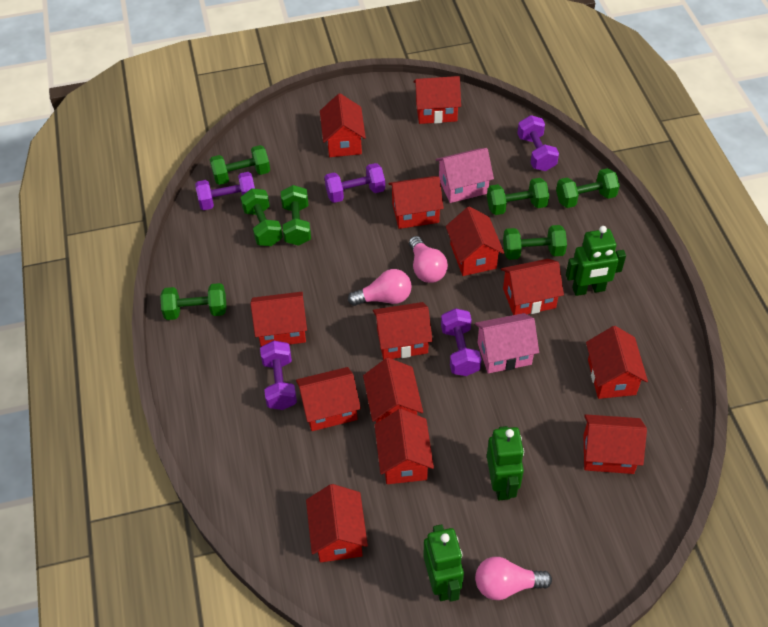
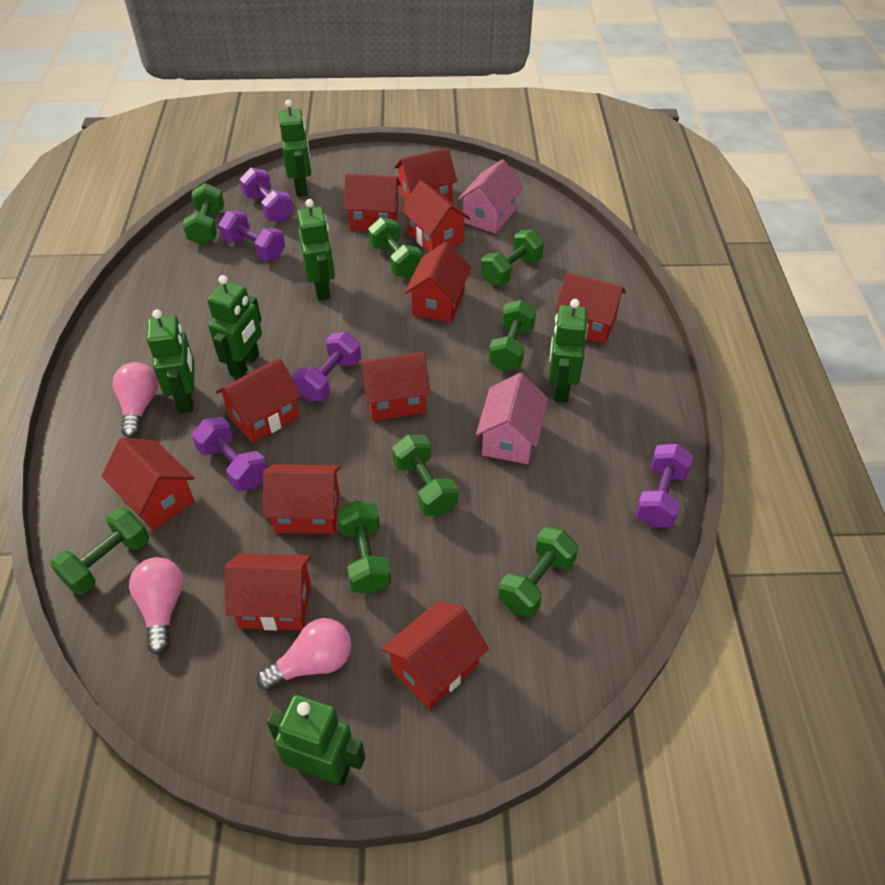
green dumbbell: 7 -> 8
green robot: 3 -> 6
red house: 13 -> 11

